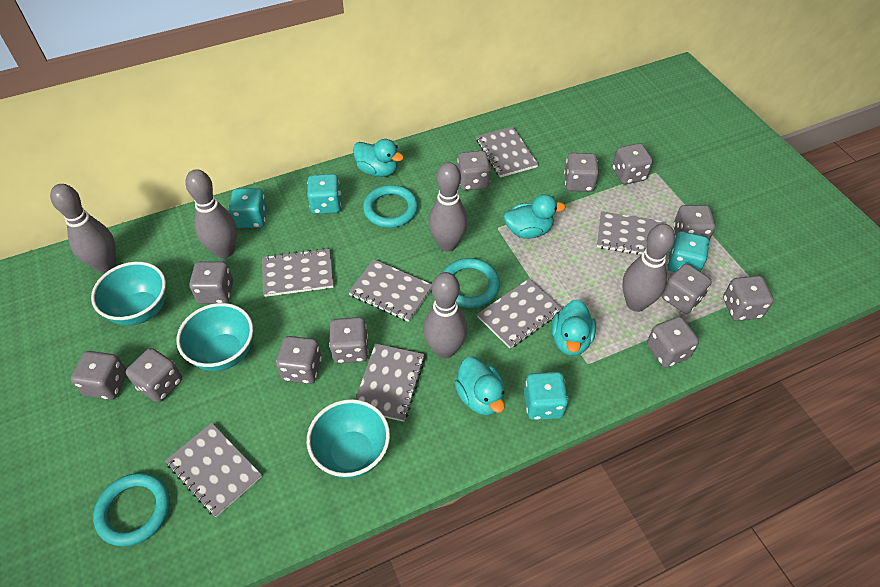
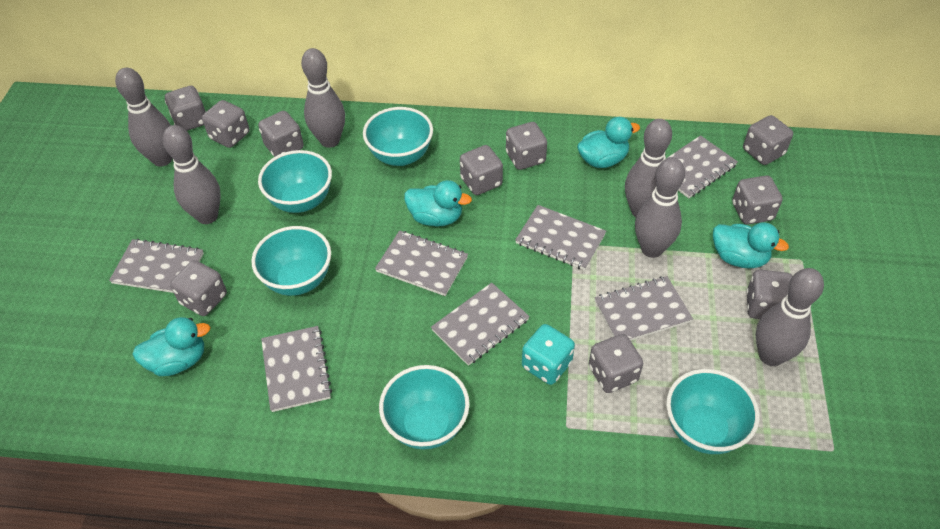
grey bowling pin: 5 -> 6
grey dice: 12 -> 10
turquoise bowl: 3 -> 5
turquoise dice: 4 -> 1
turquoise ring: 3 -> 0

